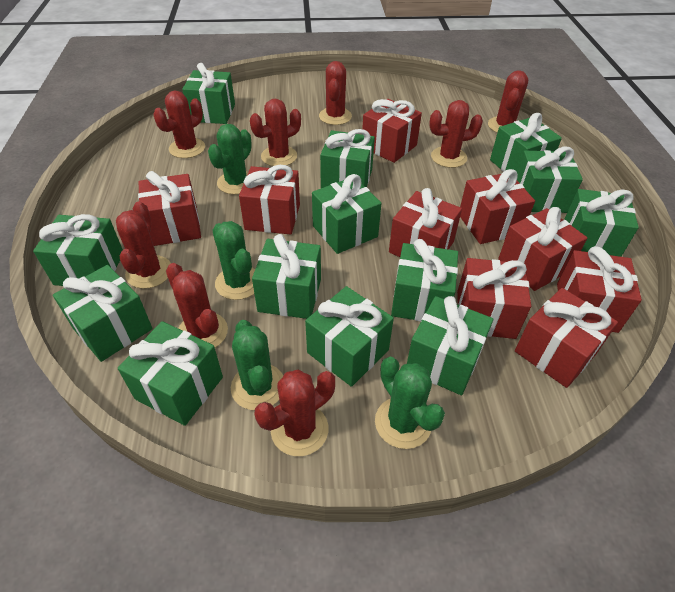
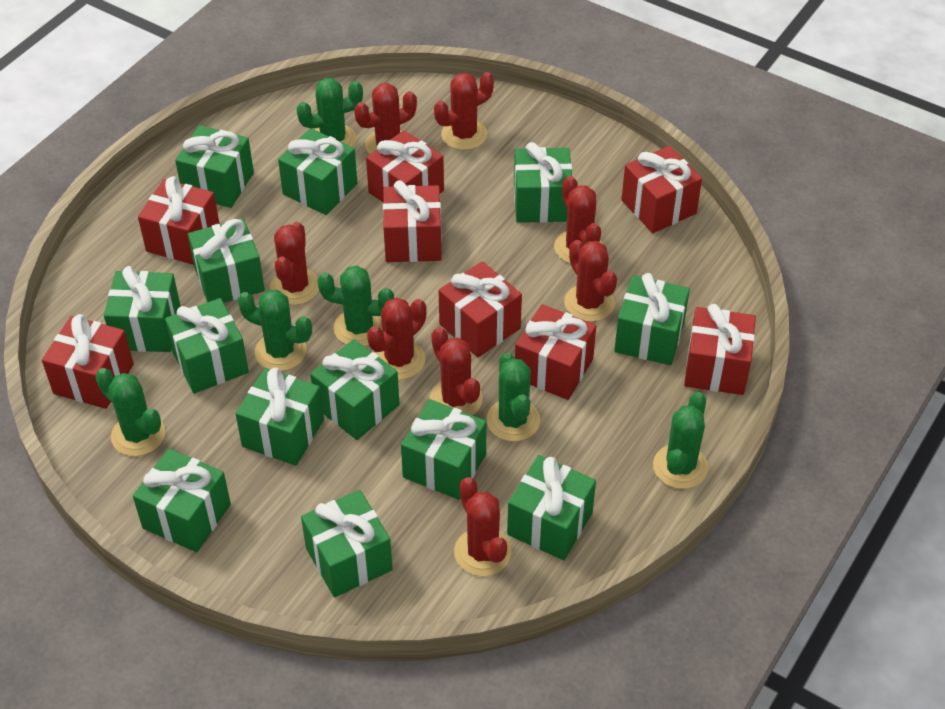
green cactus: 4 -> 6
red gift: 9 -> 8

